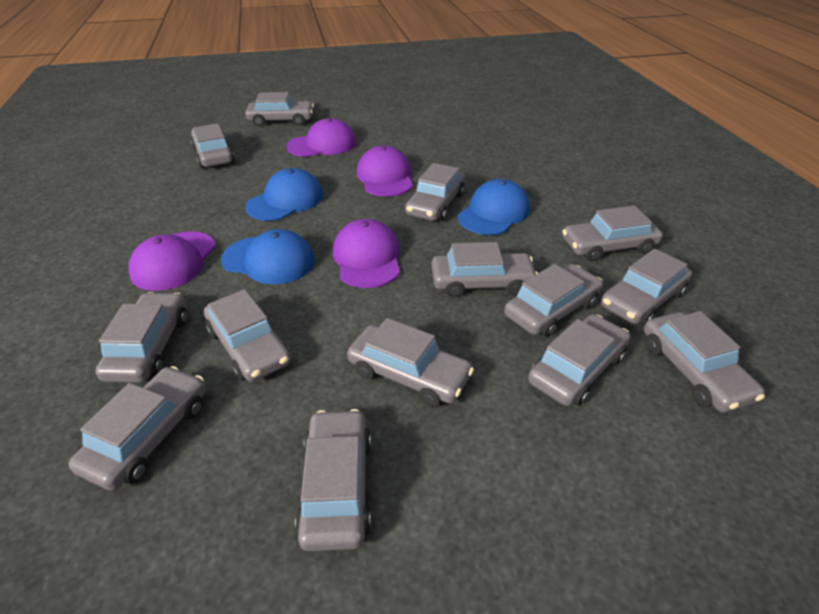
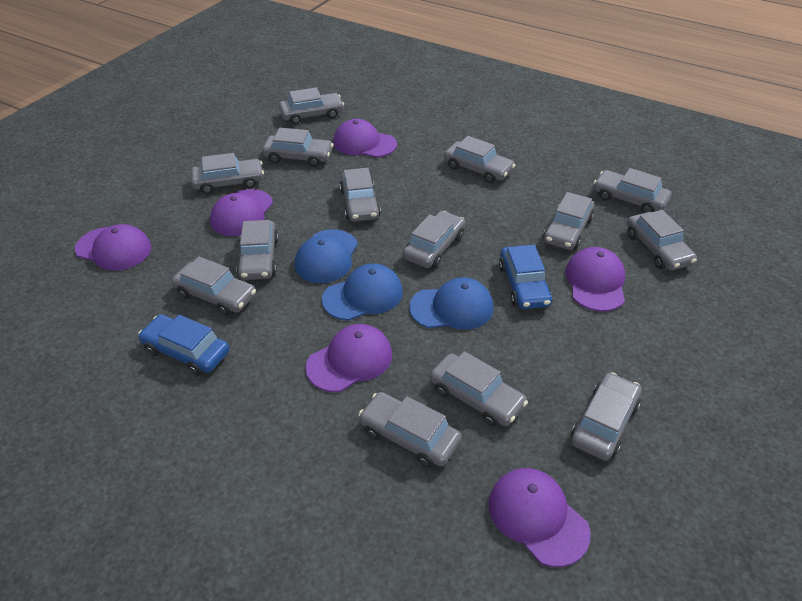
blue car: 0 -> 2
purple cap: 4 -> 6

